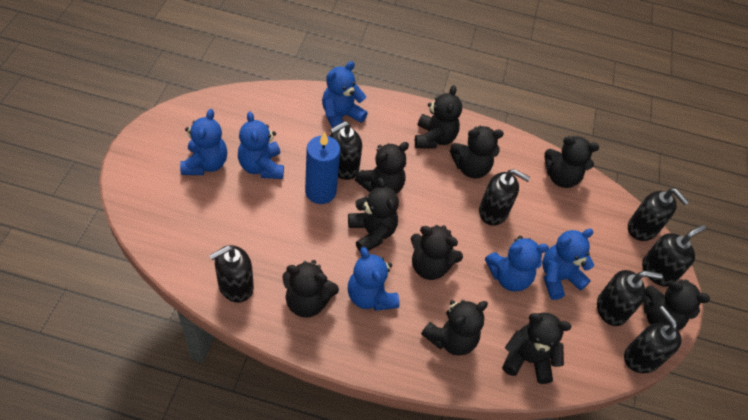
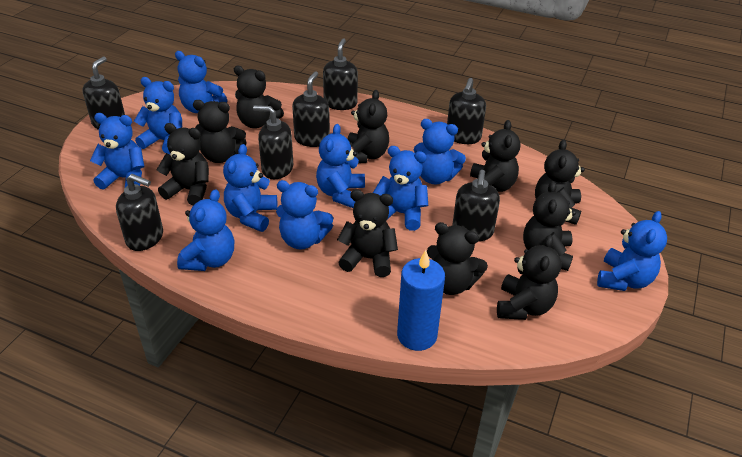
blue teddy bear: 6 -> 10

